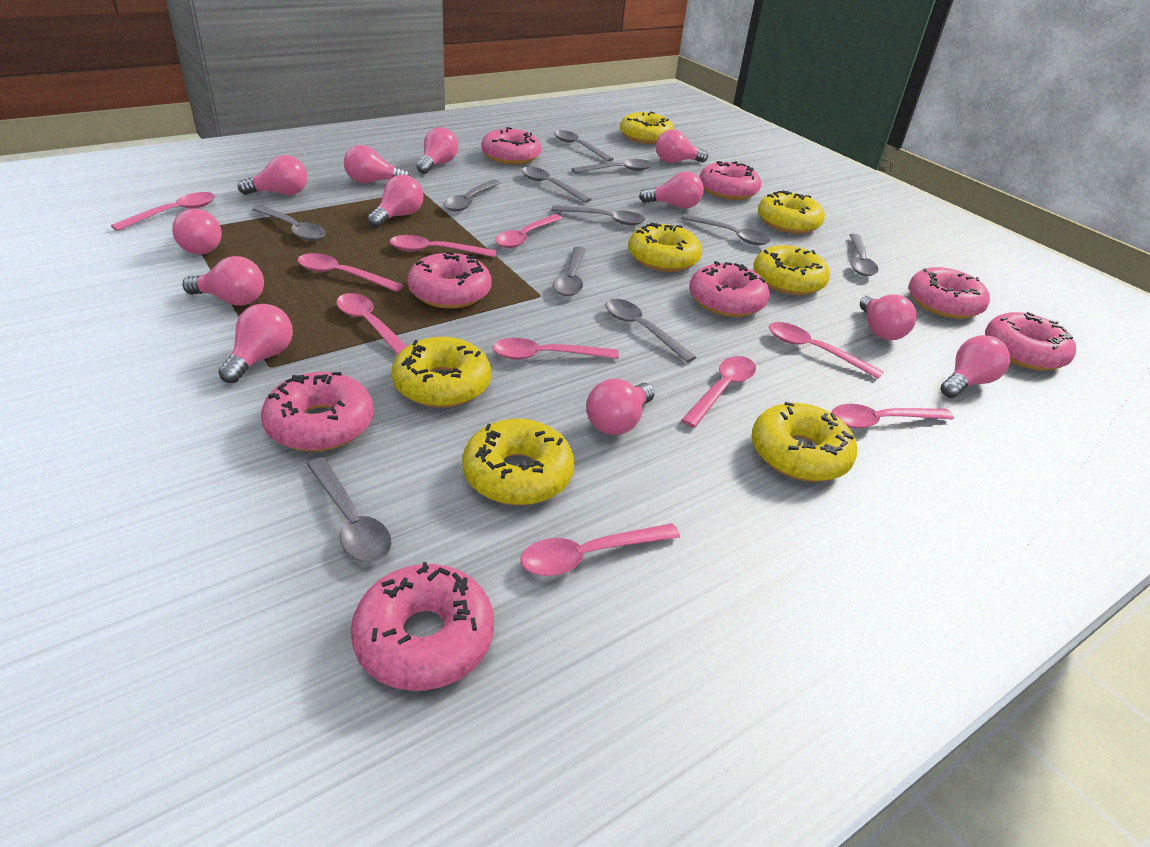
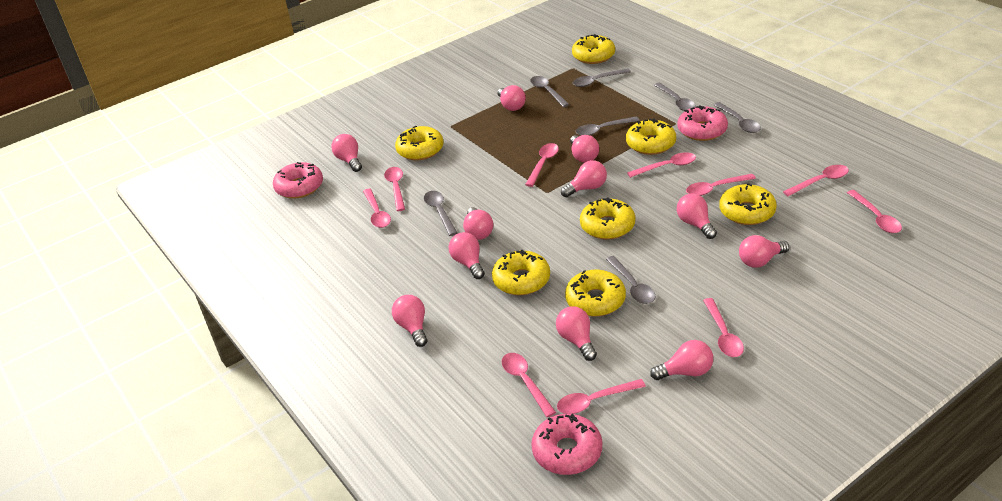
grey spoon: 11 -> 7
pink donut: 8 -> 3
pink light bulb: 12 -> 11

